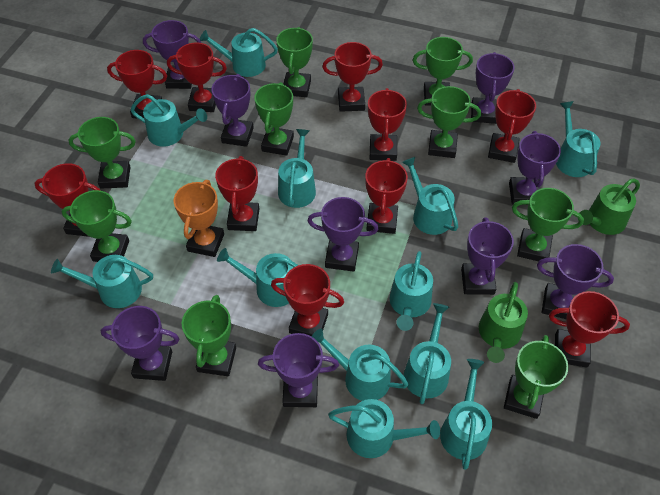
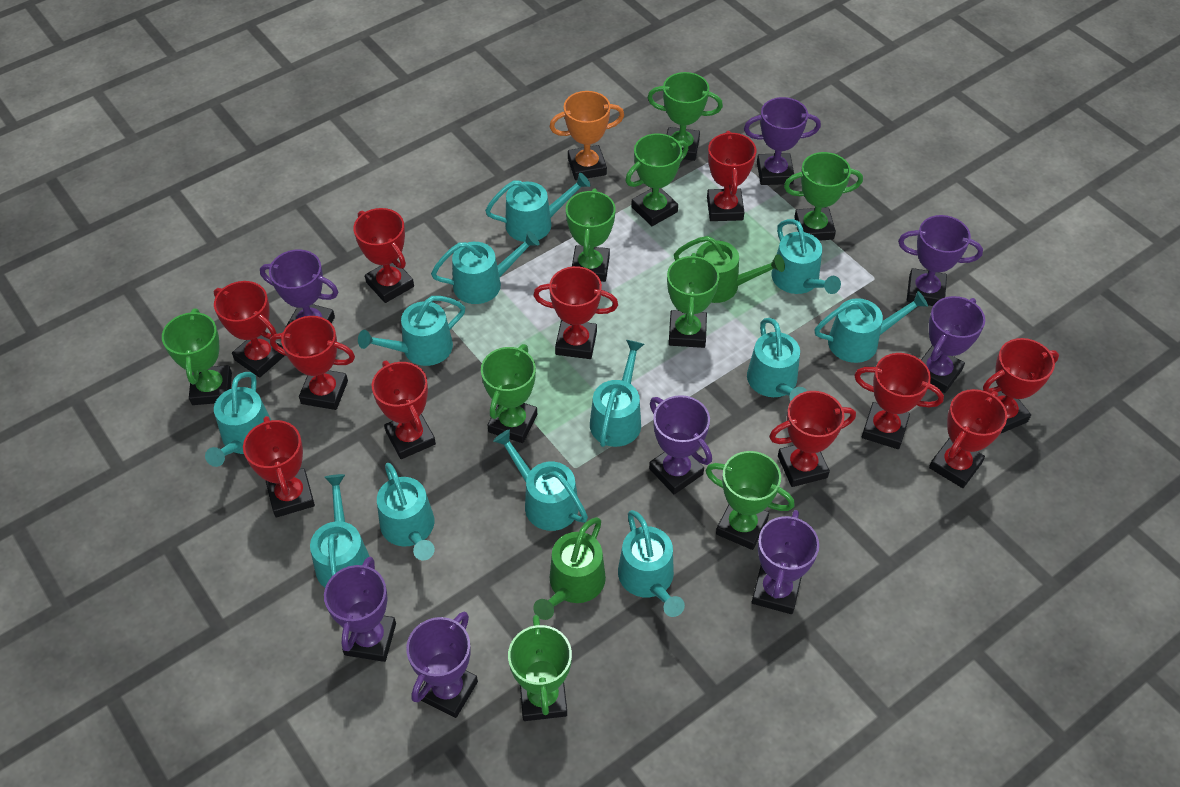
purple trophy: 9 -> 8
red trophy: 10 -> 11

